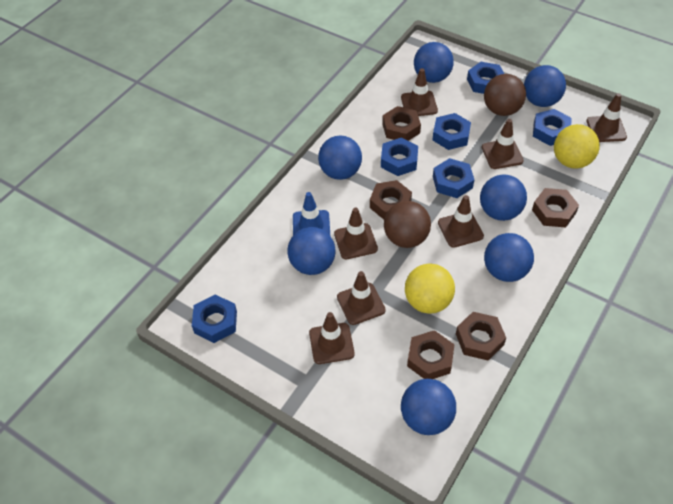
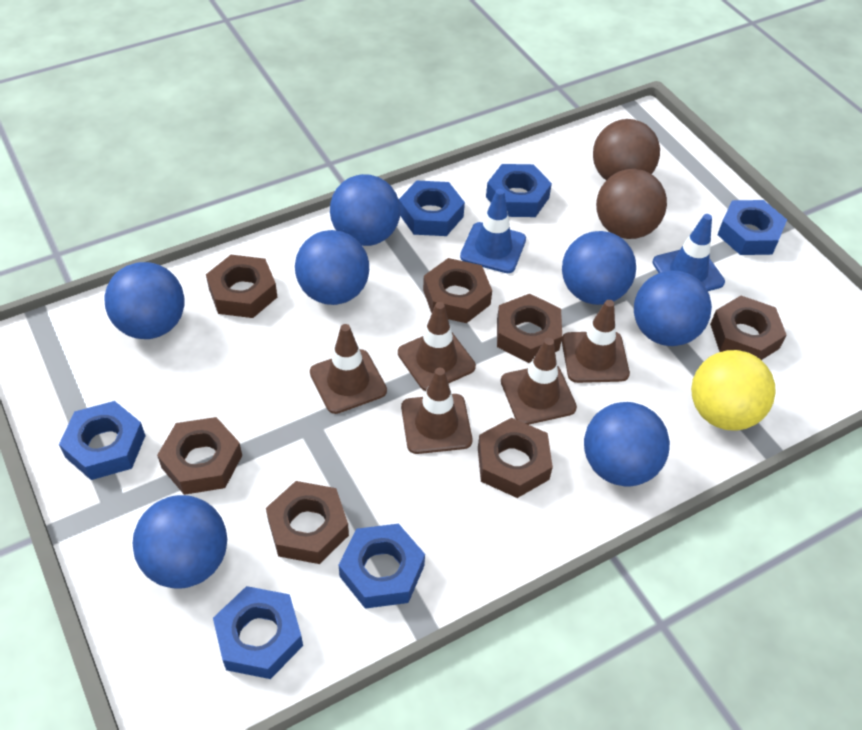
blue traffic cone: 1 -> 2
brown nut: 5 -> 7
brown traffic cone: 7 -> 5
yellow ball: 2 -> 1

